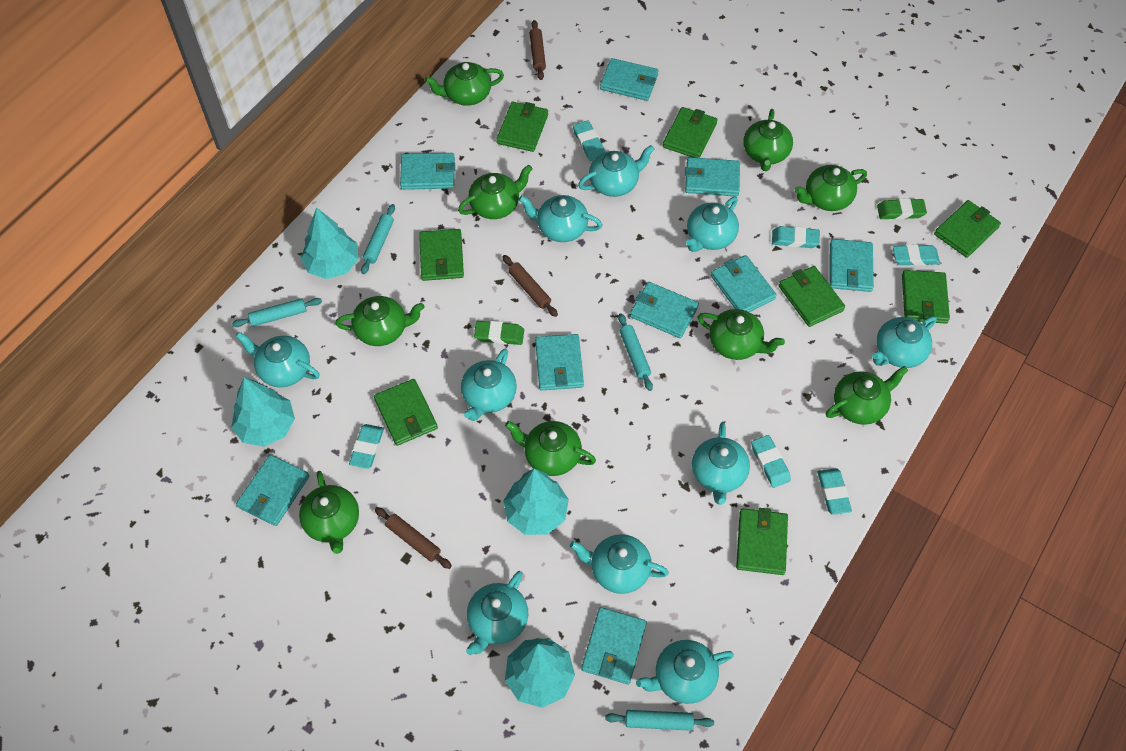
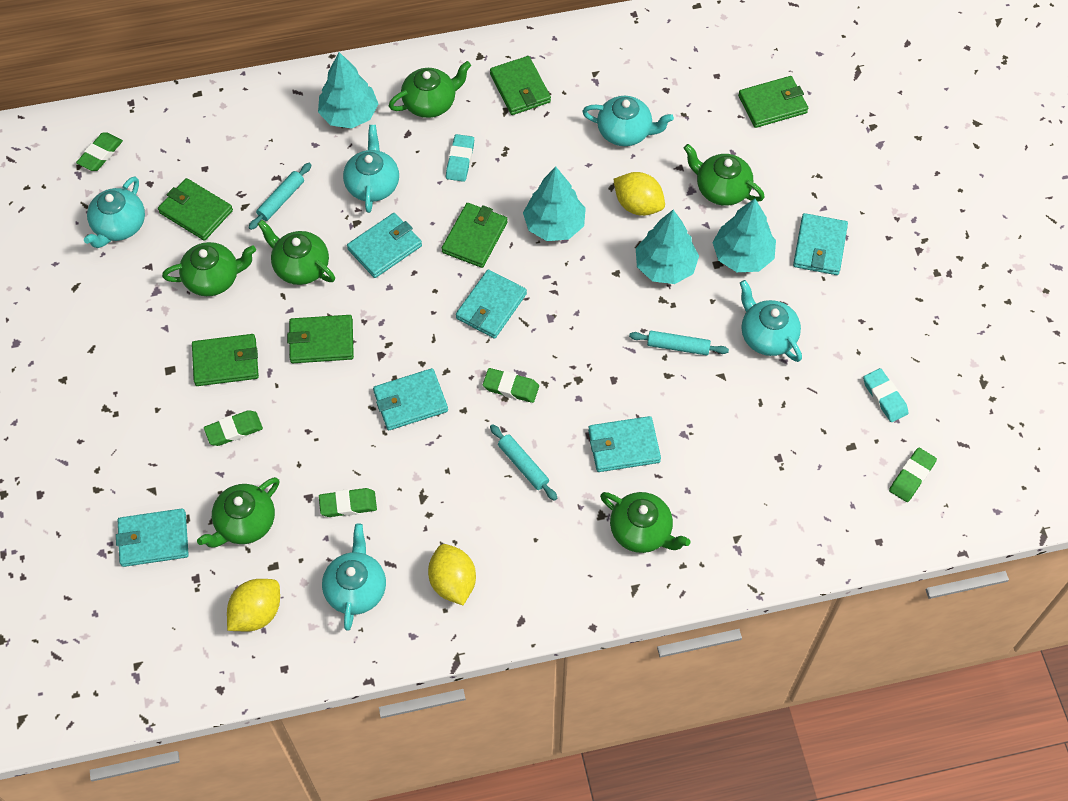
brown rolling pin: 3 -> 0
green eraser: 2 -> 5
green teapot: 9 -> 6
green wallet: 8 -> 6
turquoise eraser: 6 -> 2
turquoise rolling pin: 4 -> 3
turquoise teapot: 10 -> 5
turquoise wallet: 9 -> 6
yellow lemon: 0 -> 3

